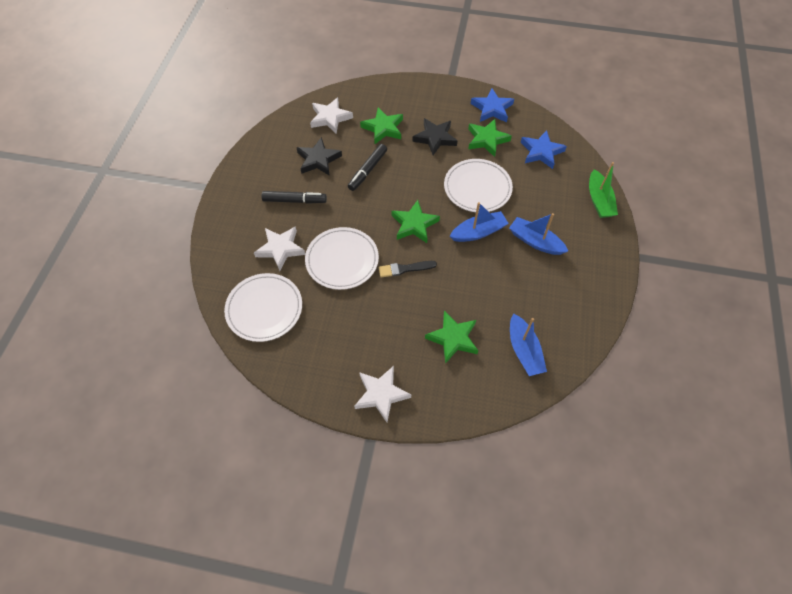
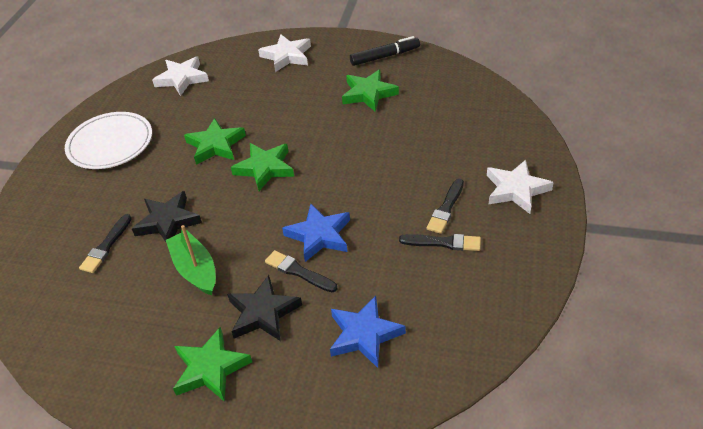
black brush: 1 -> 4
black marker: 2 -> 1
blue boat: 3 -> 0
white plate: 3 -> 1

